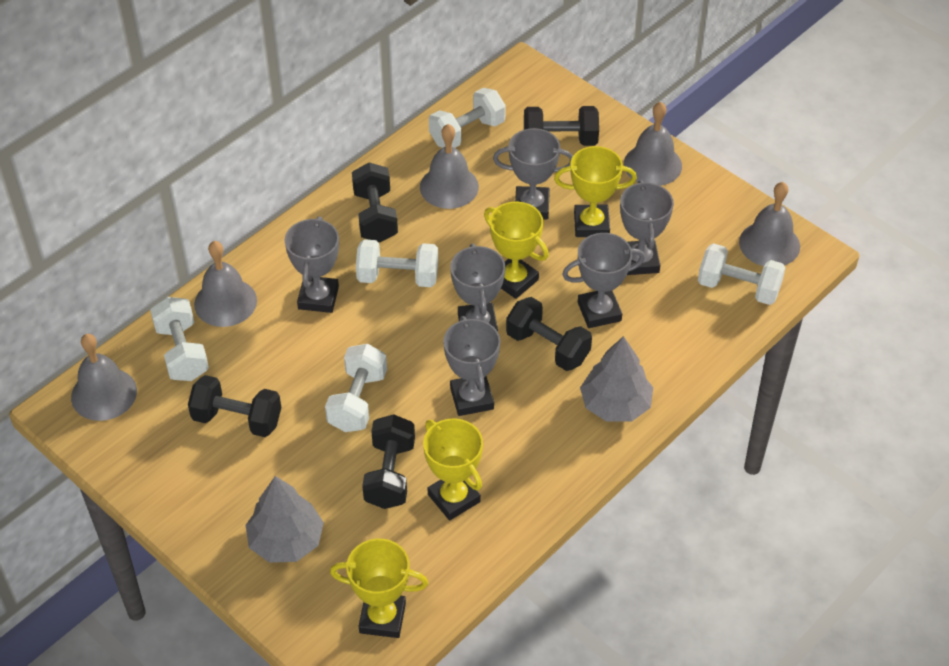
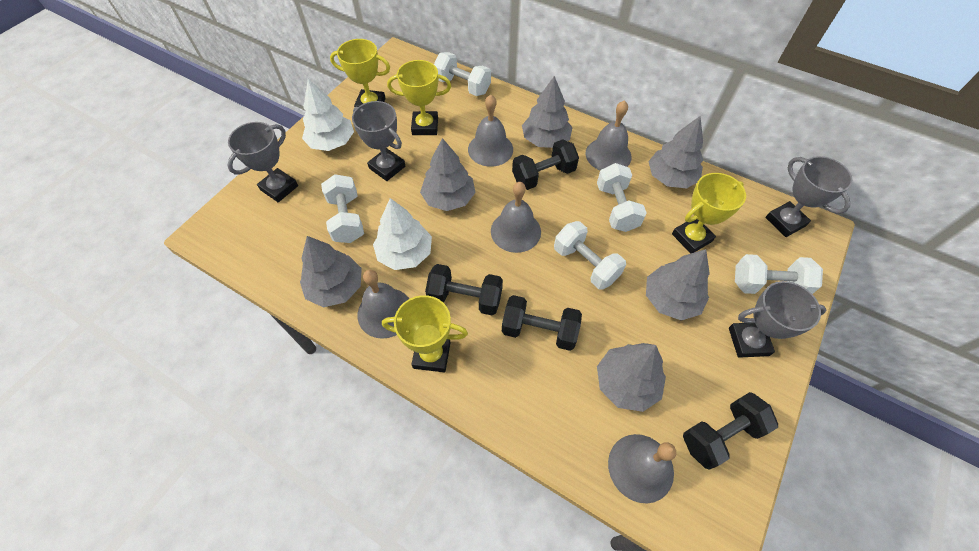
black dumbbell: 5 -> 4
grey tree: 2 -> 6
grey trophy: 6 -> 4
white tree: 0 -> 2

